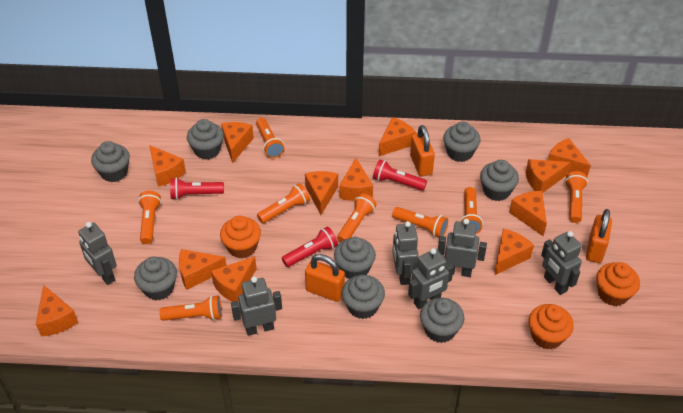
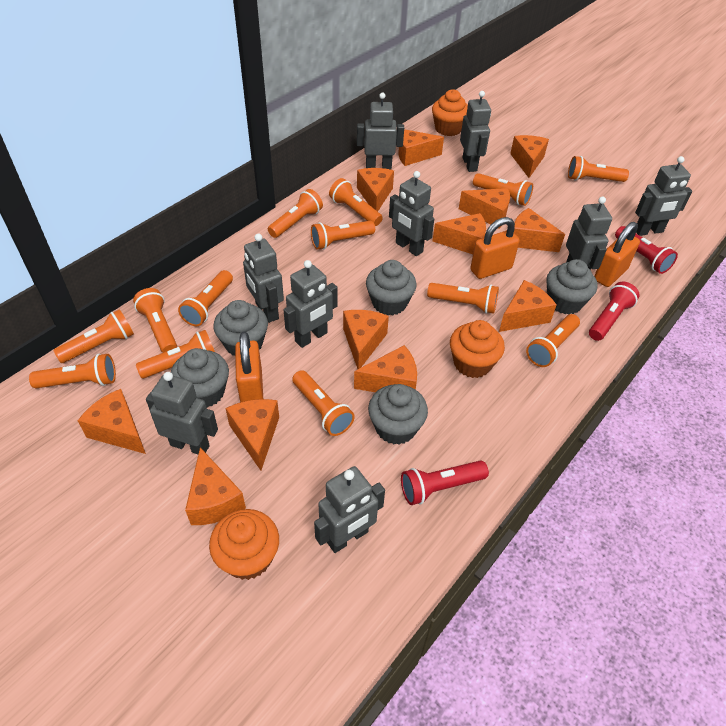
grey cupcake: 8 -> 5
grey robot: 6 -> 9
orange flashlight: 8 -> 13

